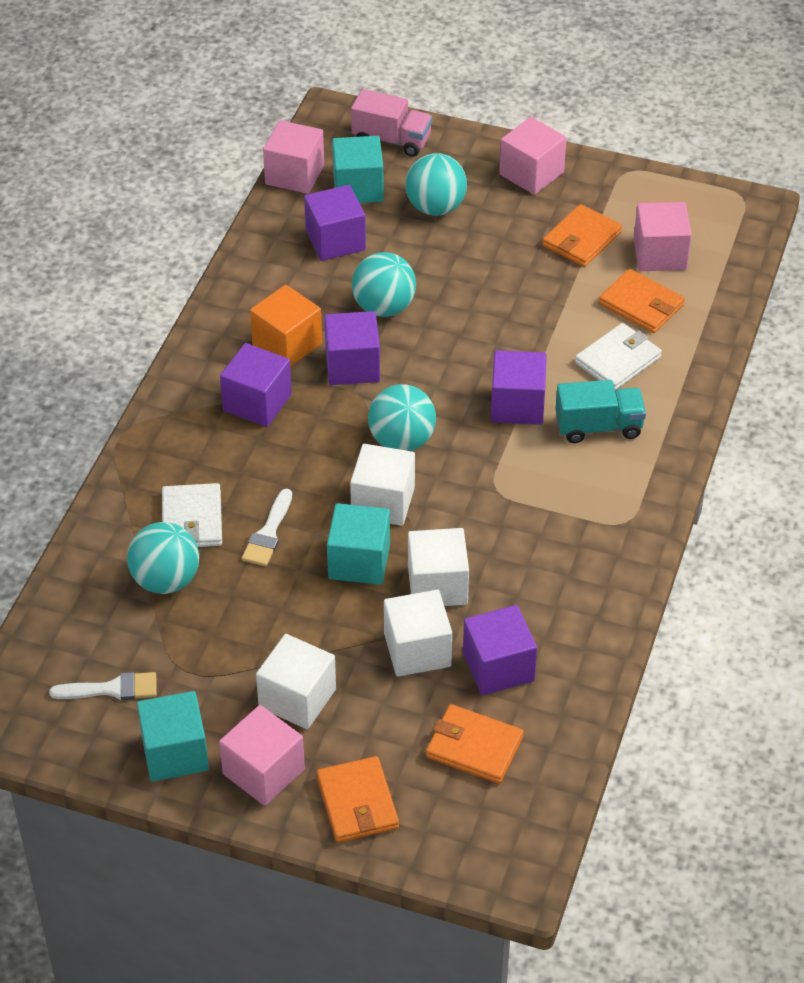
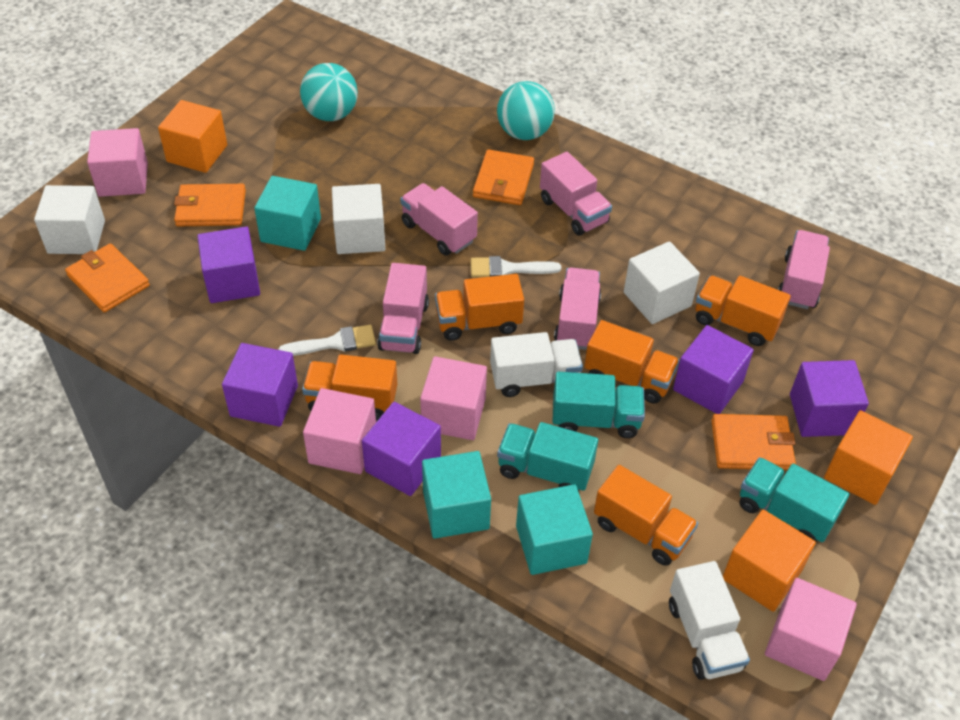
orange cube: 1 -> 3
orange truck: 0 -> 5
pink truck: 1 -> 5
turquoise ball: 4 -> 2
turquoise truck: 1 -> 3
white cube: 4 -> 3
white truck: 0 -> 2
white wallet: 2 -> 0

